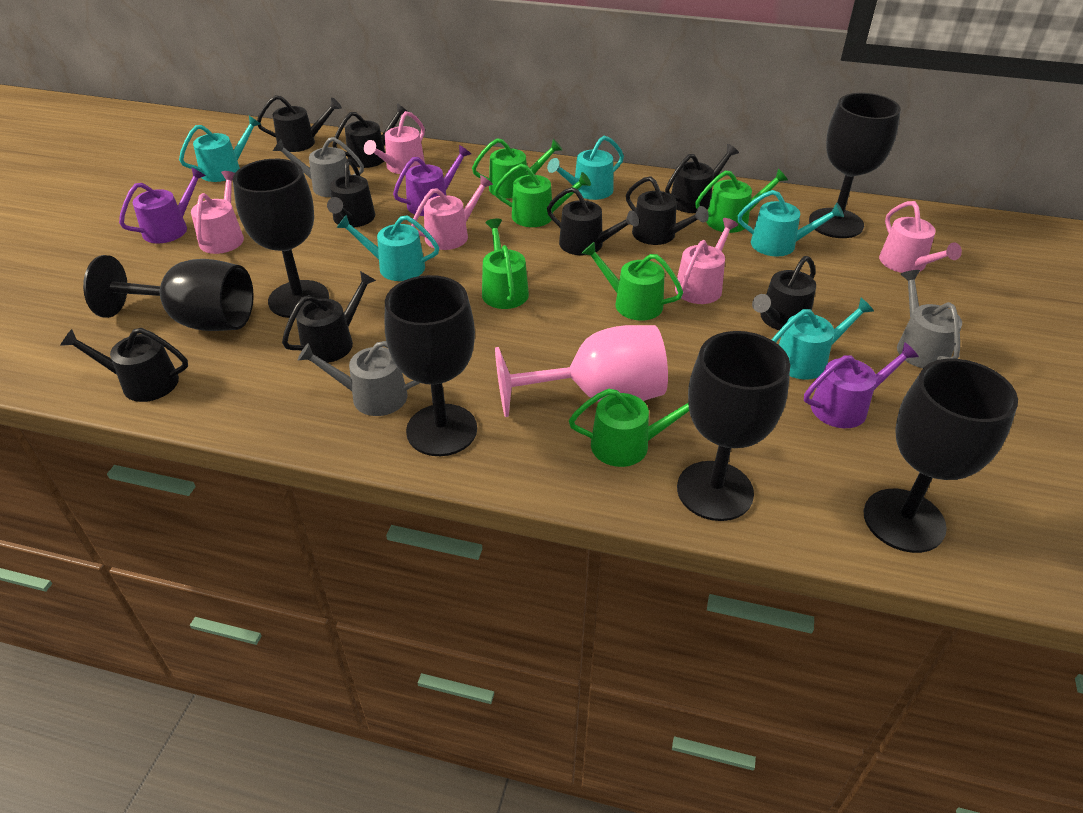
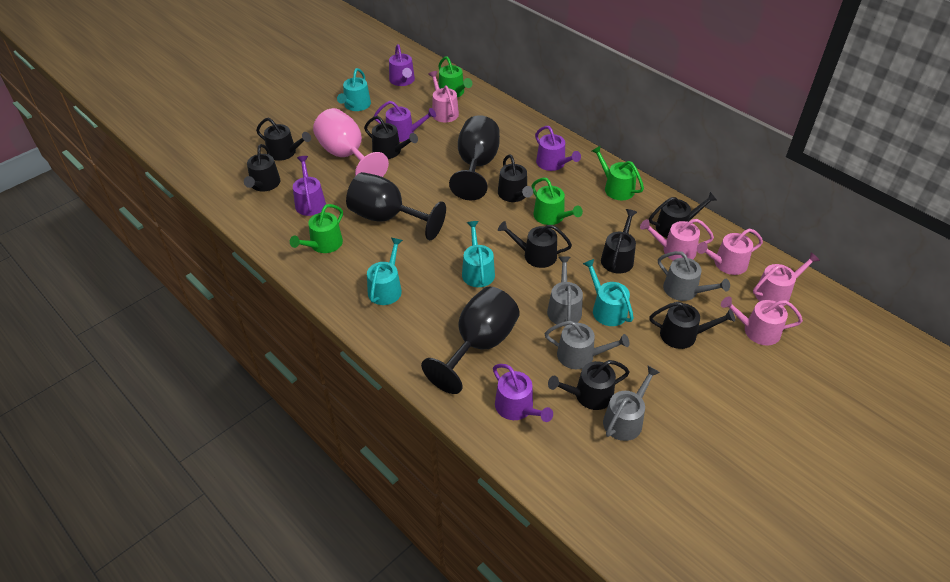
black goblet: 6 -> 3
green watering can: 6 -> 4
grey watering can: 3 -> 4
purple watering can: 3 -> 5
turquoise watering can: 5 -> 4

